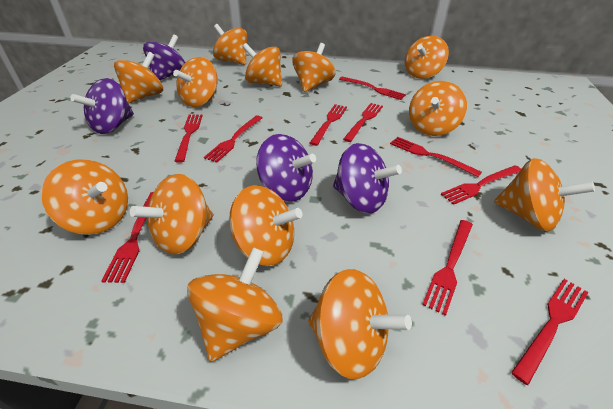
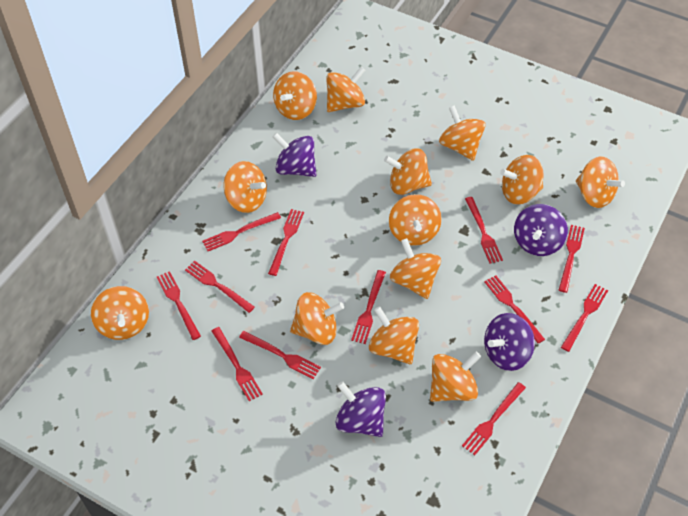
red fork: 10 -> 12

